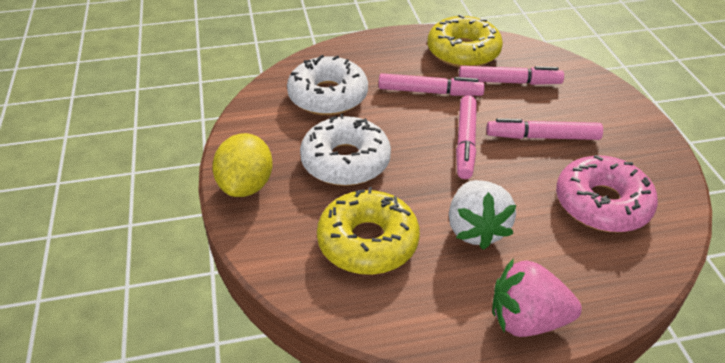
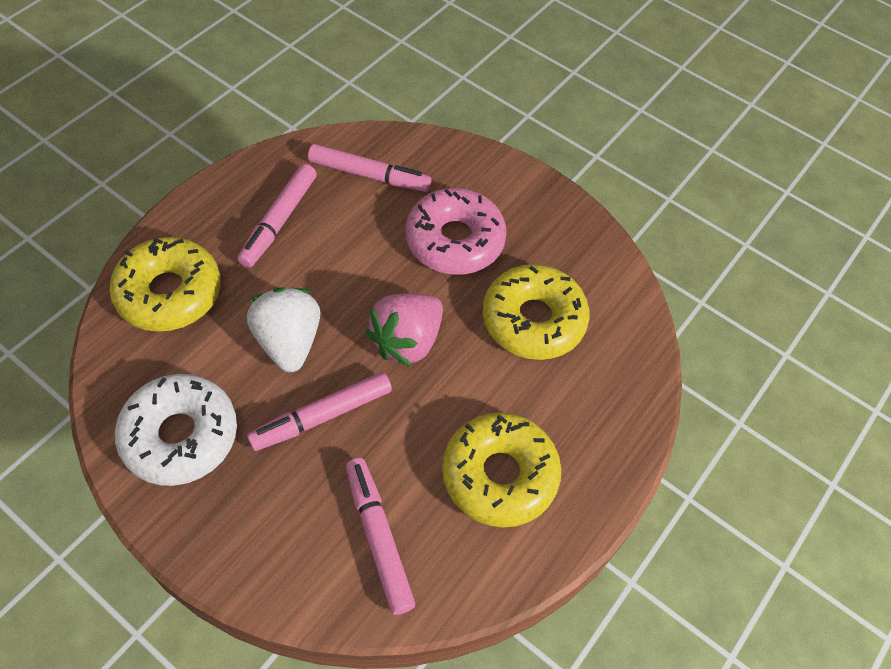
white donut: 2 -> 1
yellow donut: 2 -> 3
yellow lemon: 1 -> 0

